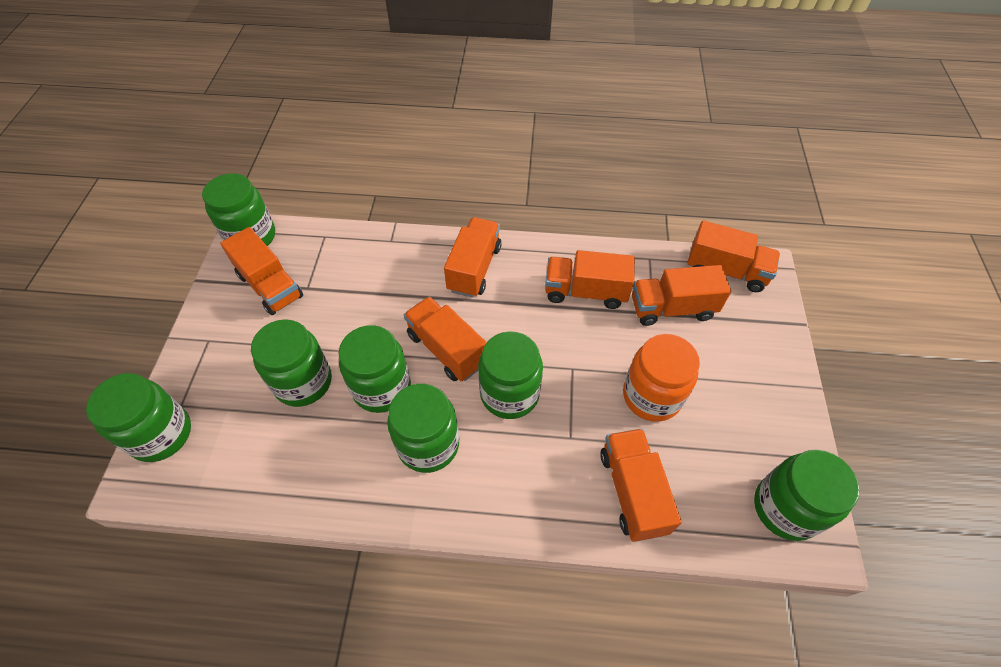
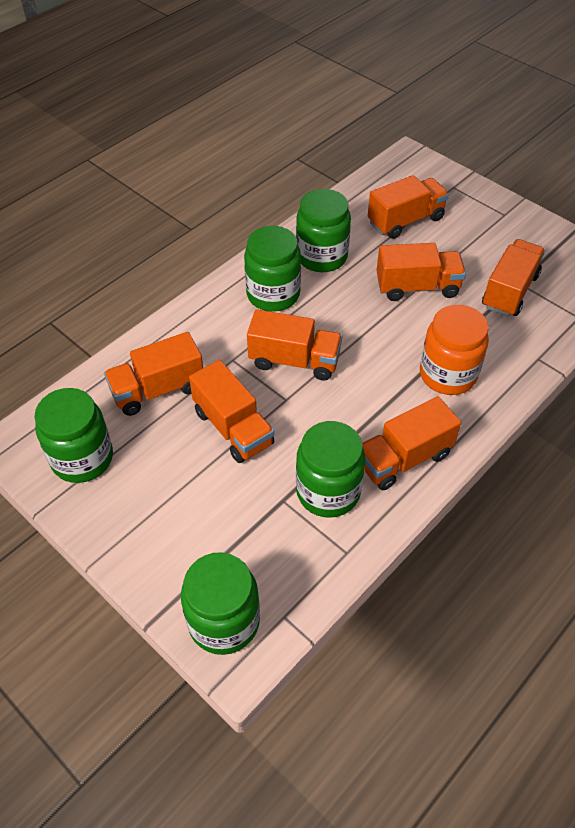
green jar: 7 -> 5

